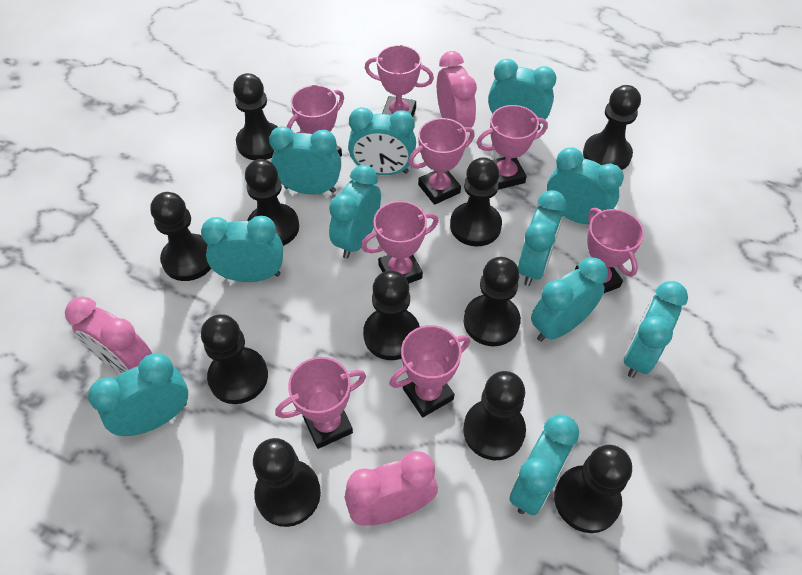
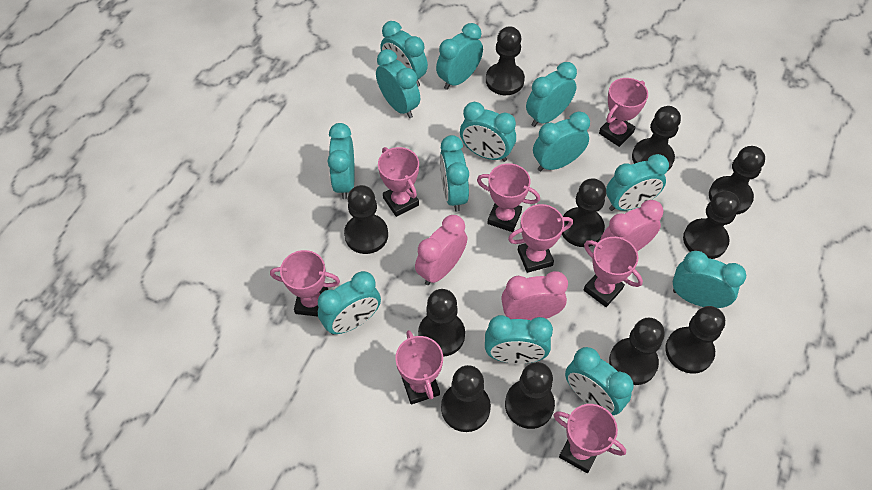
turquoise clock: 11 -> 13

